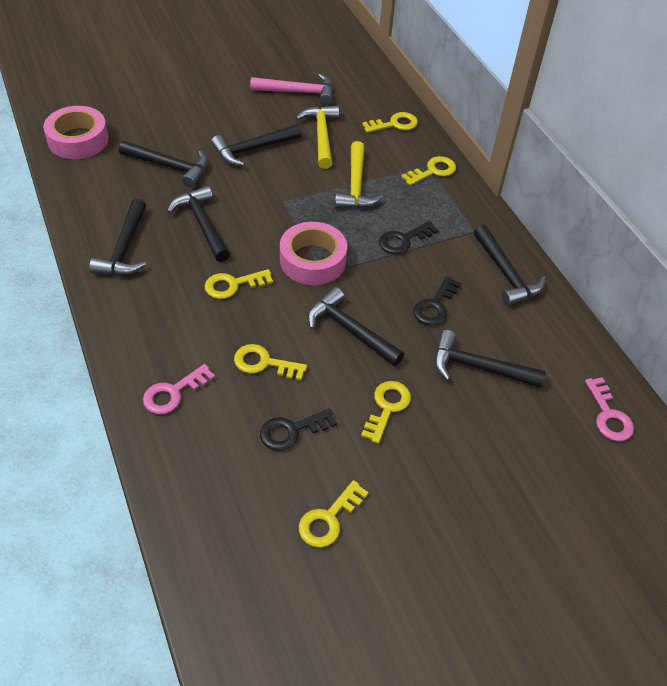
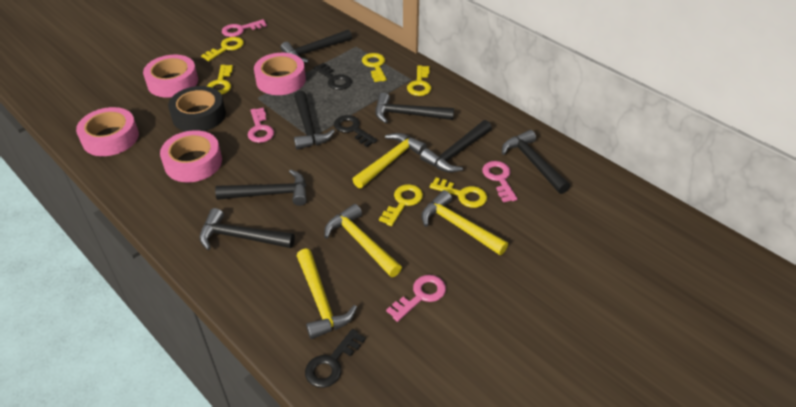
black tape: 0 -> 1
pink hammer: 1 -> 0
pink key: 2 -> 4
pink tape: 2 -> 4
yellow hammer: 2 -> 4

